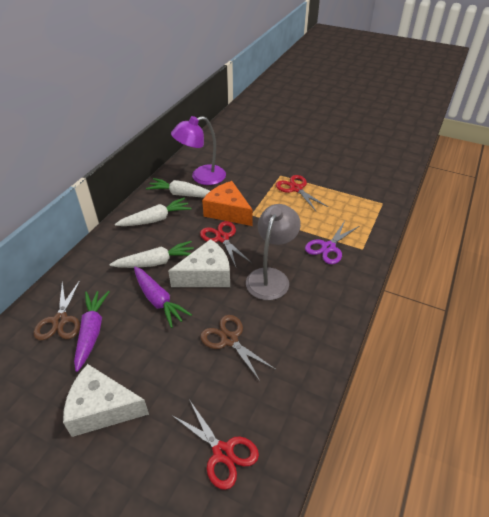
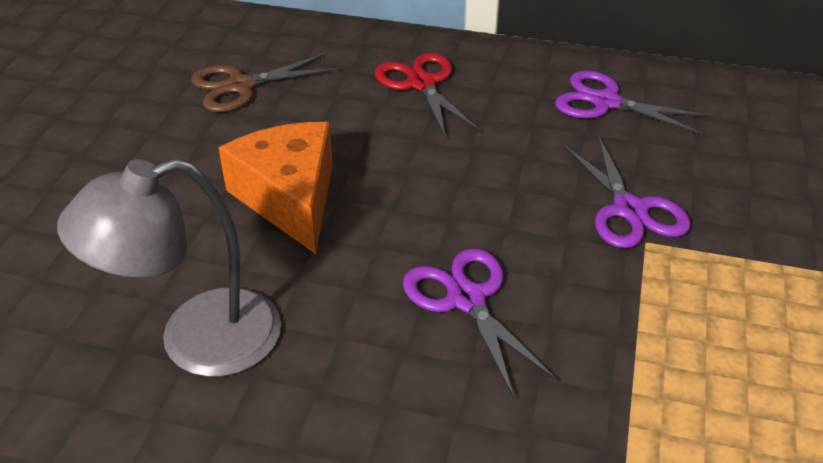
brown scissors: 2 -> 1
purple carrot: 2 -> 0
purple lamp: 1 -> 0
purple scissors: 1 -> 3
red scissors: 3 -> 1
white carrot: 3 -> 0
white cheese: 2 -> 0

